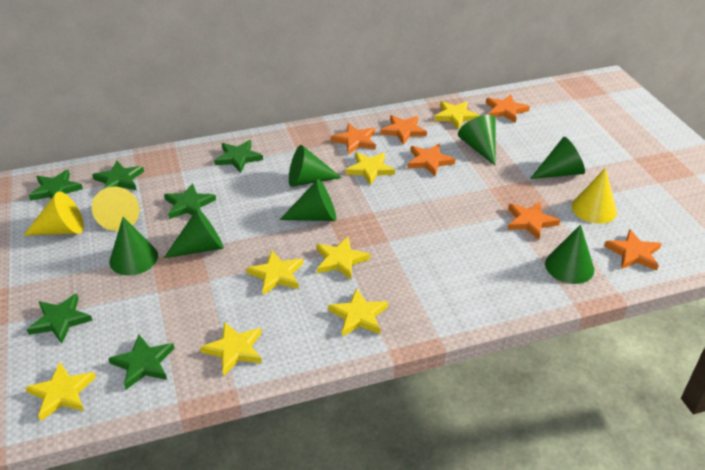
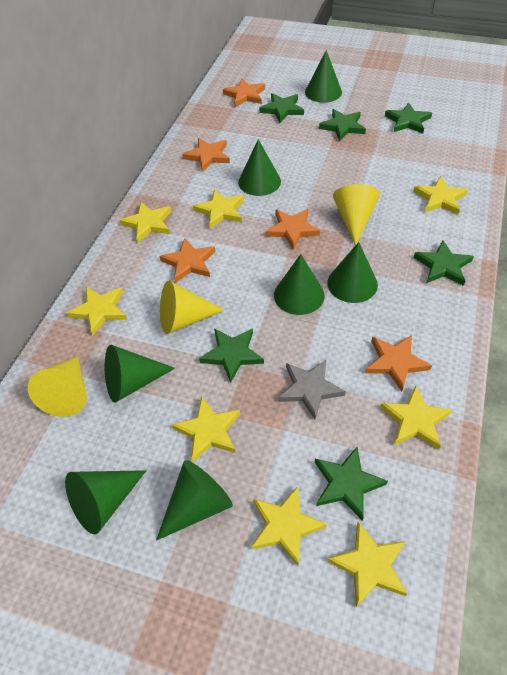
grey star: 0 -> 1
orange star: 6 -> 5
yellow star: 7 -> 8

